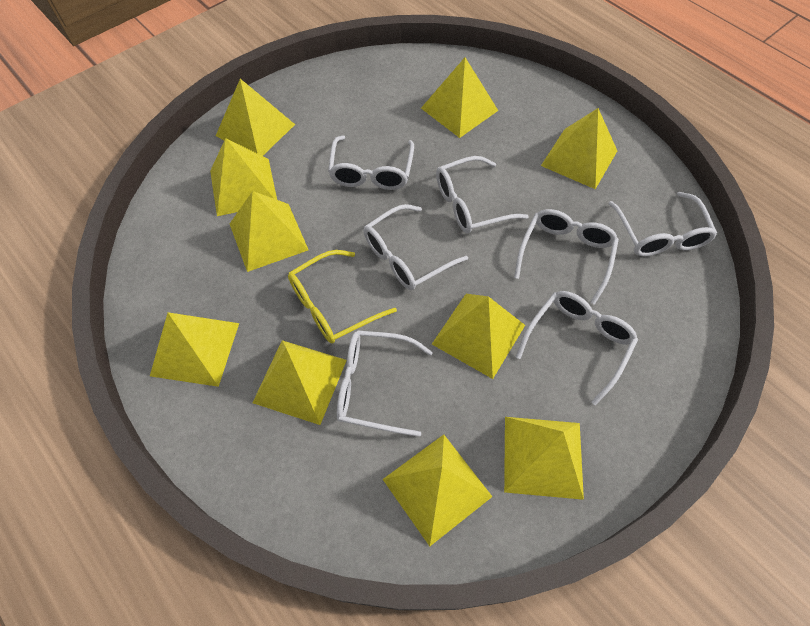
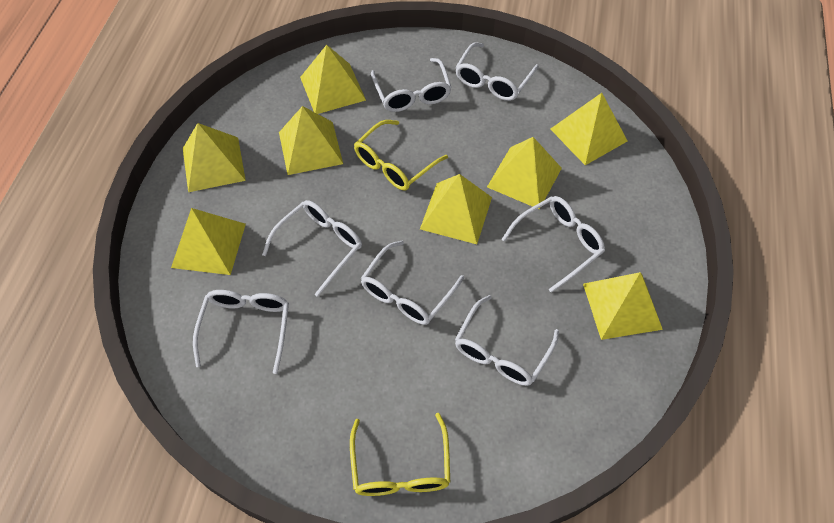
yellow glasses: 1 -> 2
yellow pyramid: 10 -> 8

